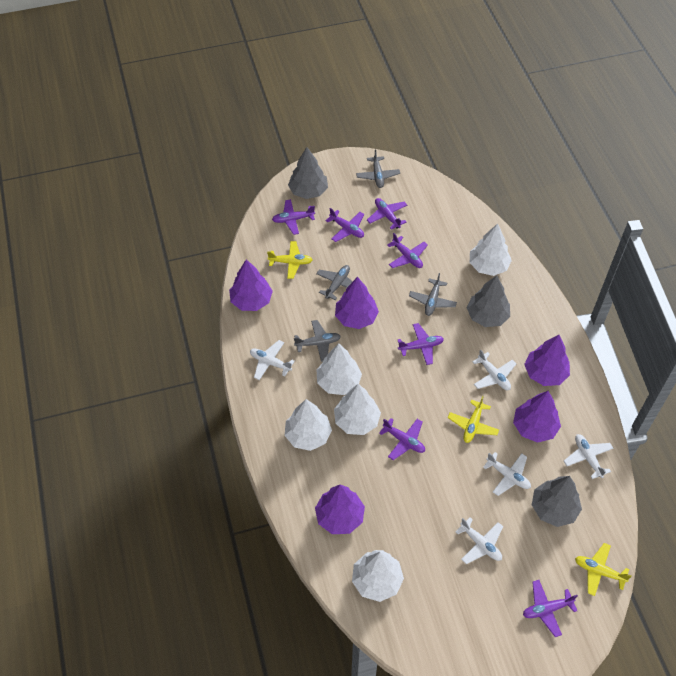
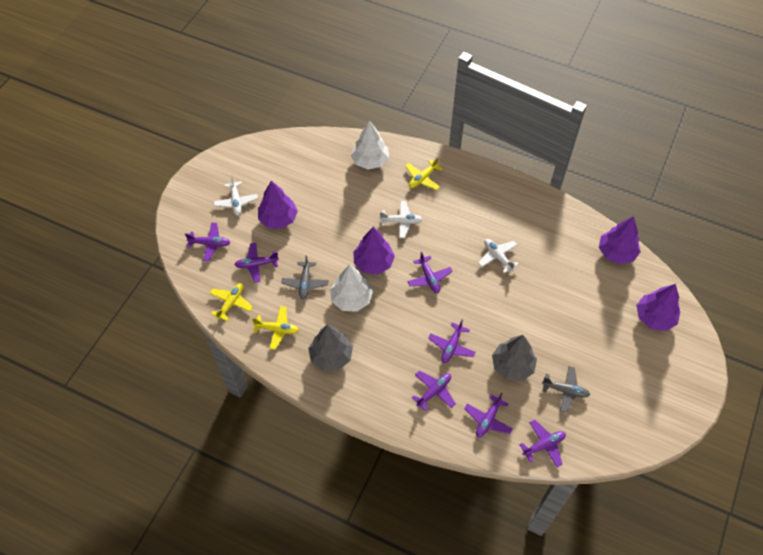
grey plane: 4 -> 2
grey tree: 3 -> 2
purple tree: 5 -> 4
white plane: 5 -> 3
white tree: 5 -> 2

